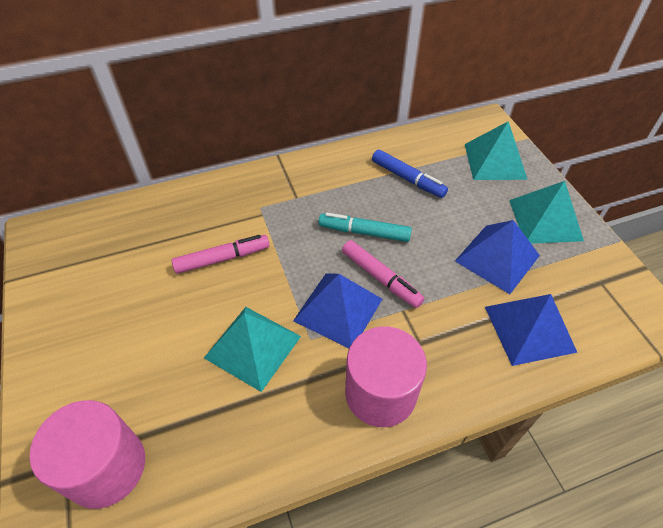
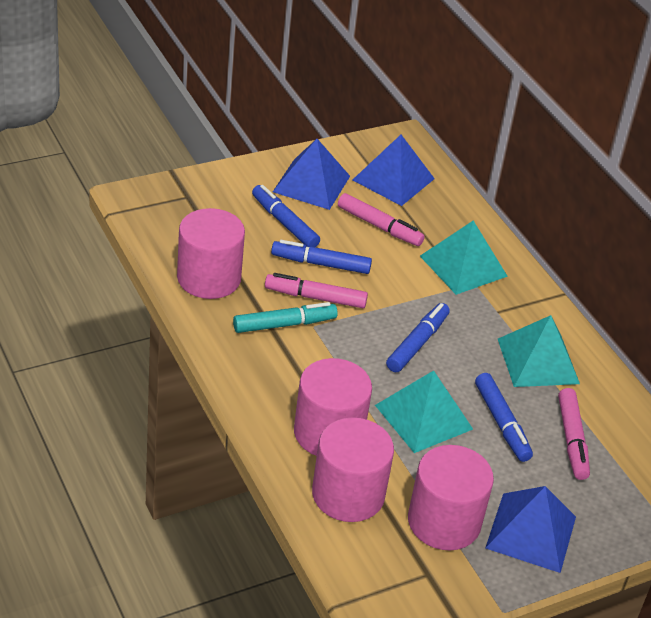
blue marker: 1 -> 4
pink cylinder: 2 -> 4
pink marker: 2 -> 3

